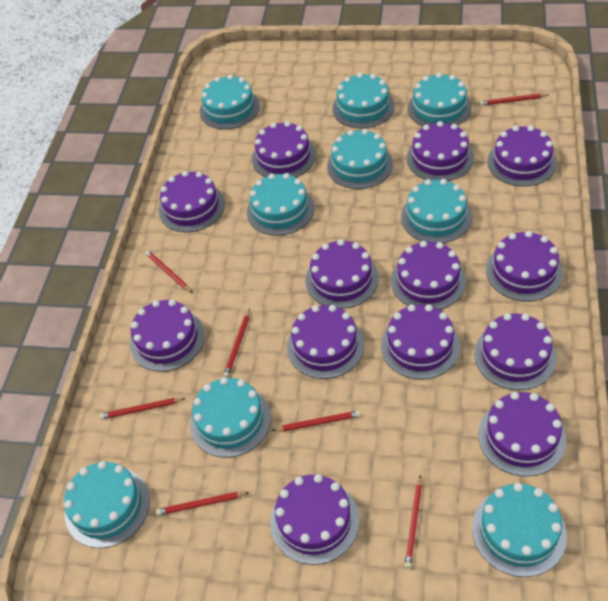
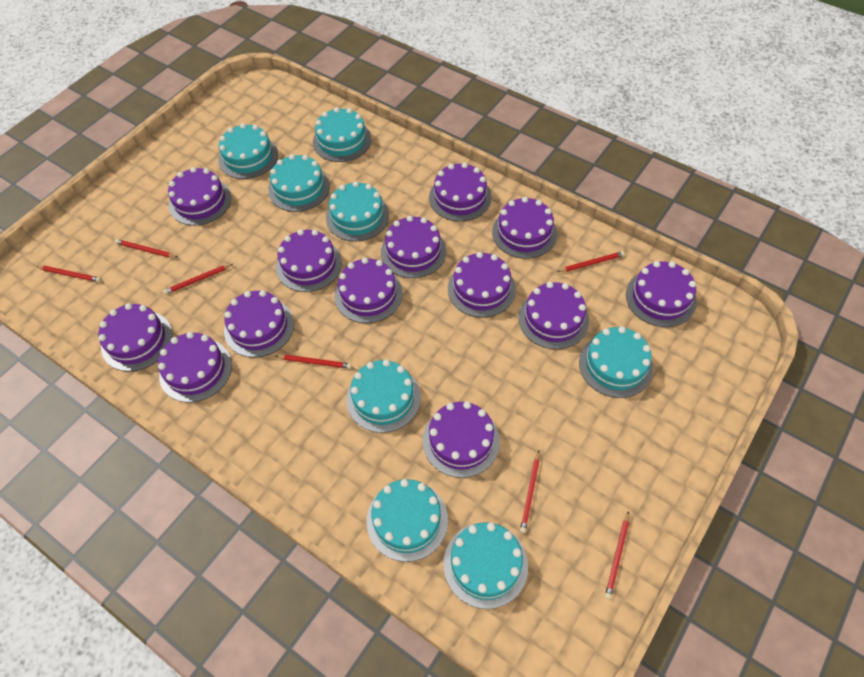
turquoise cake: 9 -> 8

